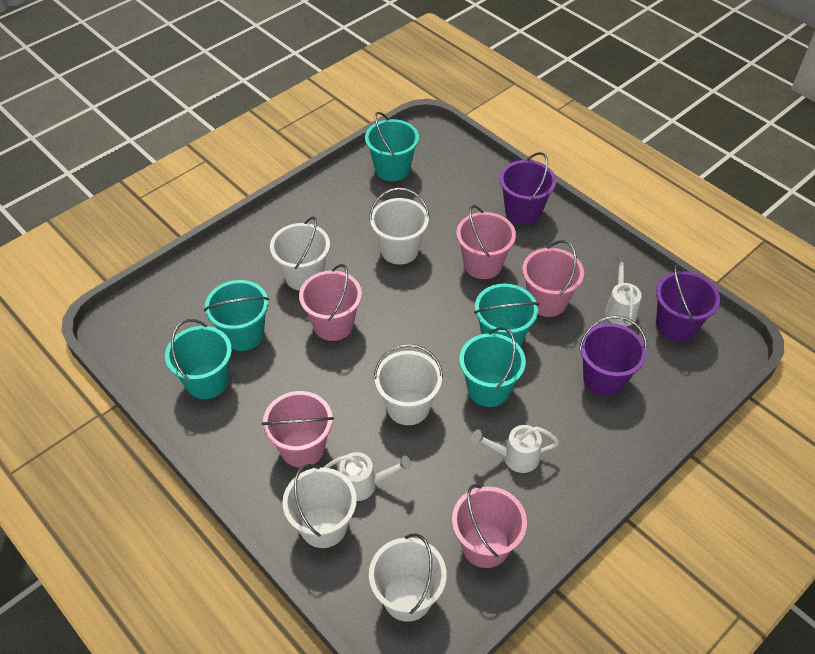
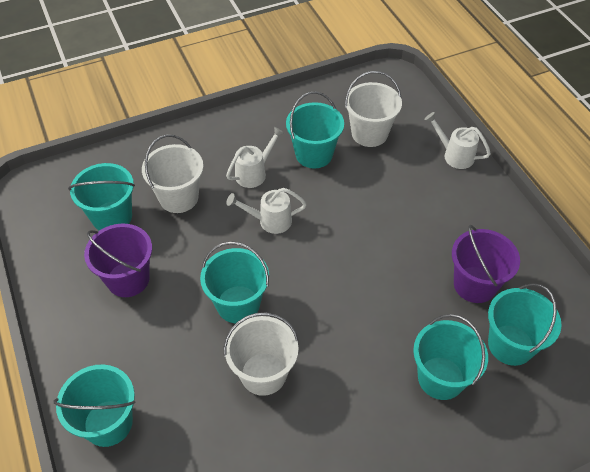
pink bucket: 5 -> 0
purple bucket: 3 -> 2
turquoise bucket: 5 -> 6
white bucket: 5 -> 3

